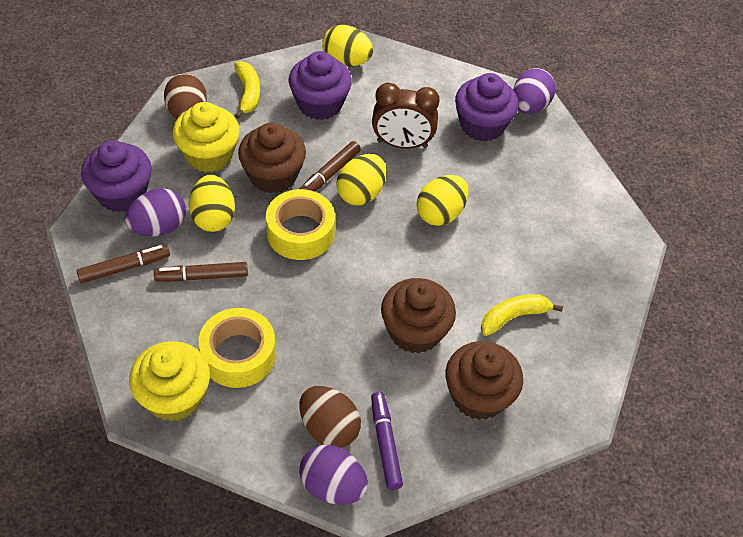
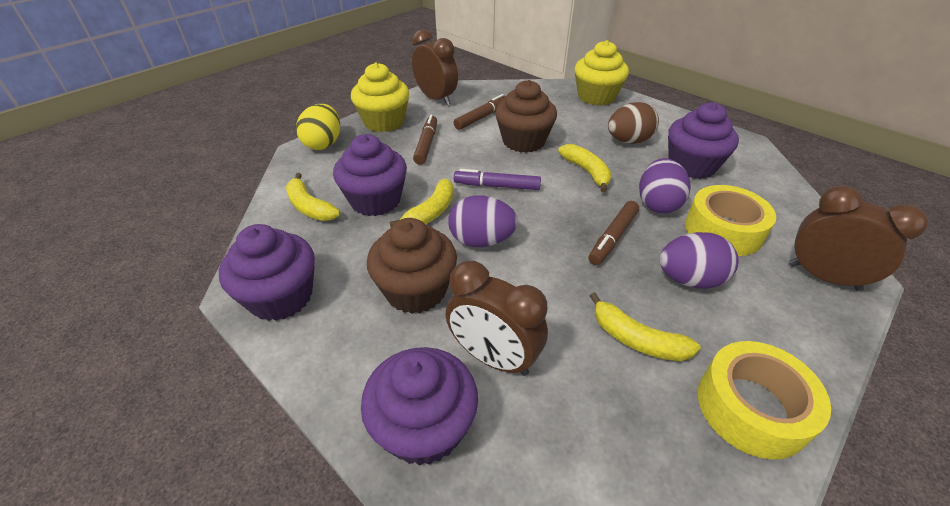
brown clock: 1 -> 3
brown cupcake: 3 -> 2
brown egg: 2 -> 1
purple cupcake: 3 -> 4
yellow banana: 2 -> 4
yellow egg: 4 -> 1

